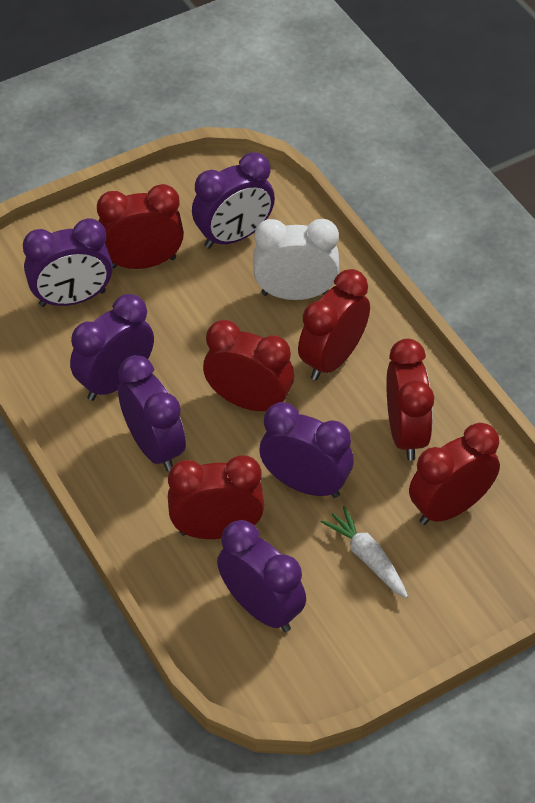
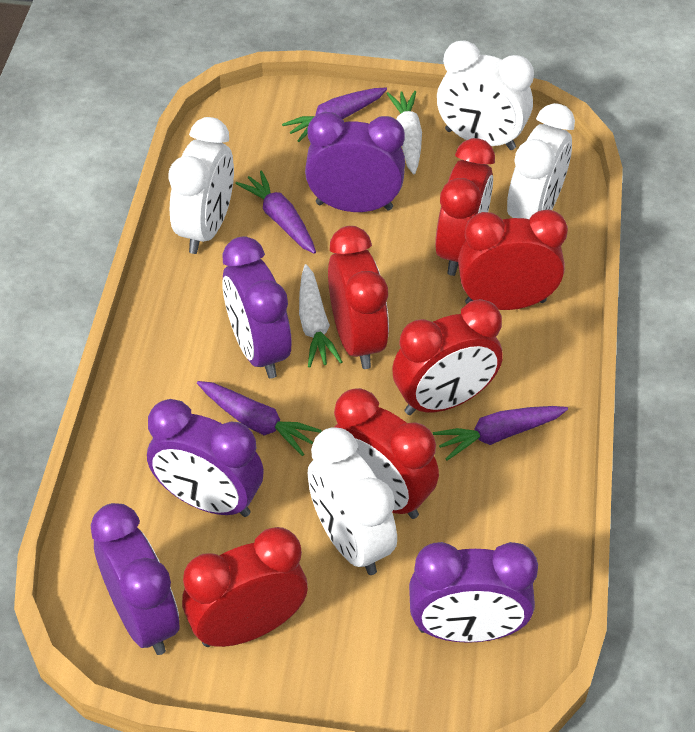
purple carrot: 0 -> 4
purple clock: 6 -> 5
white carrot: 1 -> 2
white clock: 1 -> 4

